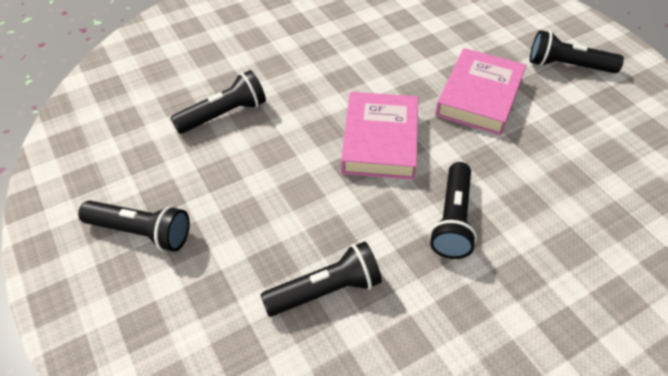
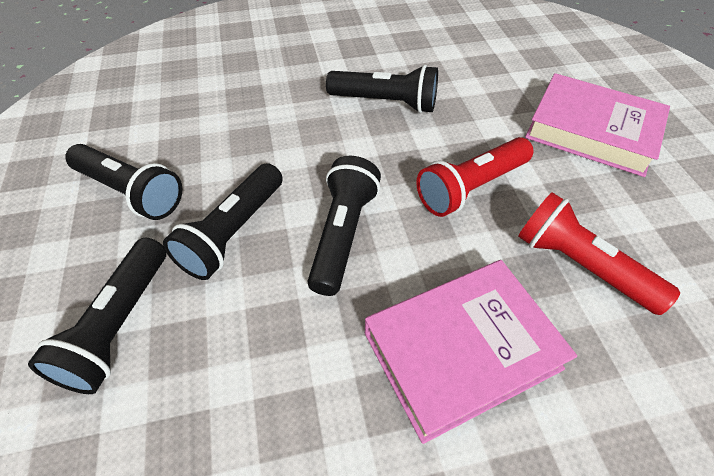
red flashlight: 0 -> 2

